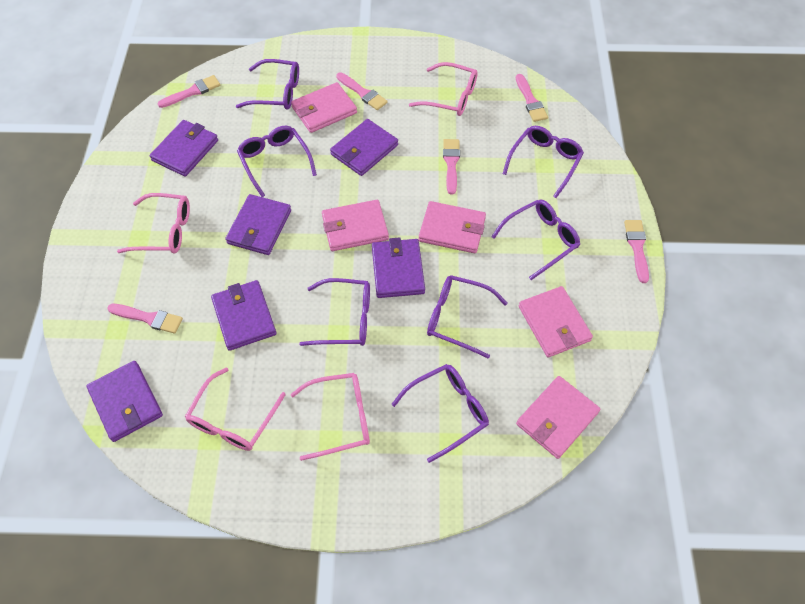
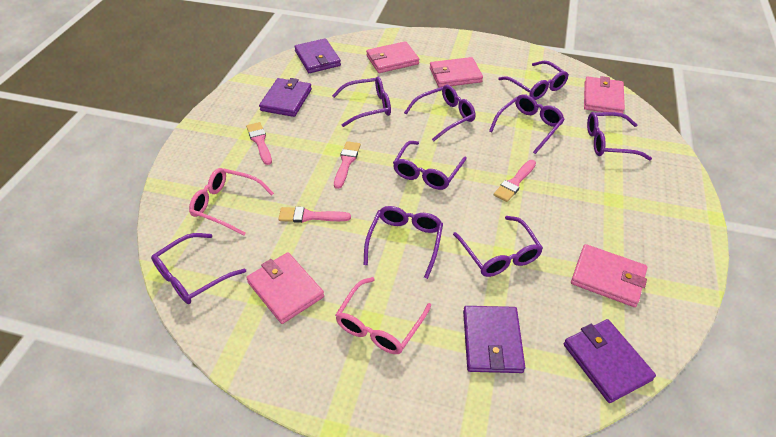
pink brush: 6 -> 4
pink glasses: 4 -> 2
purple glasses: 7 -> 9
purple wallet: 6 -> 4

